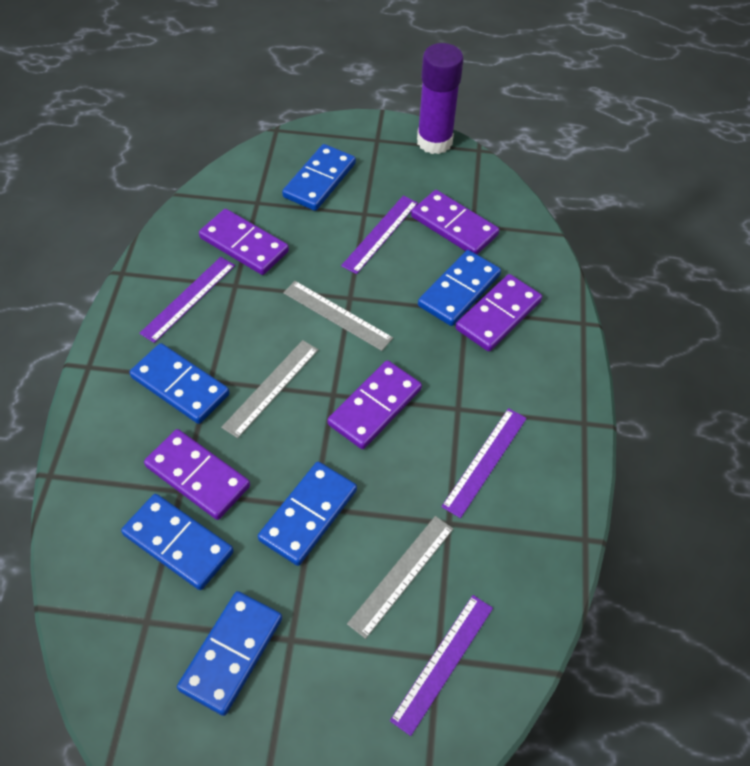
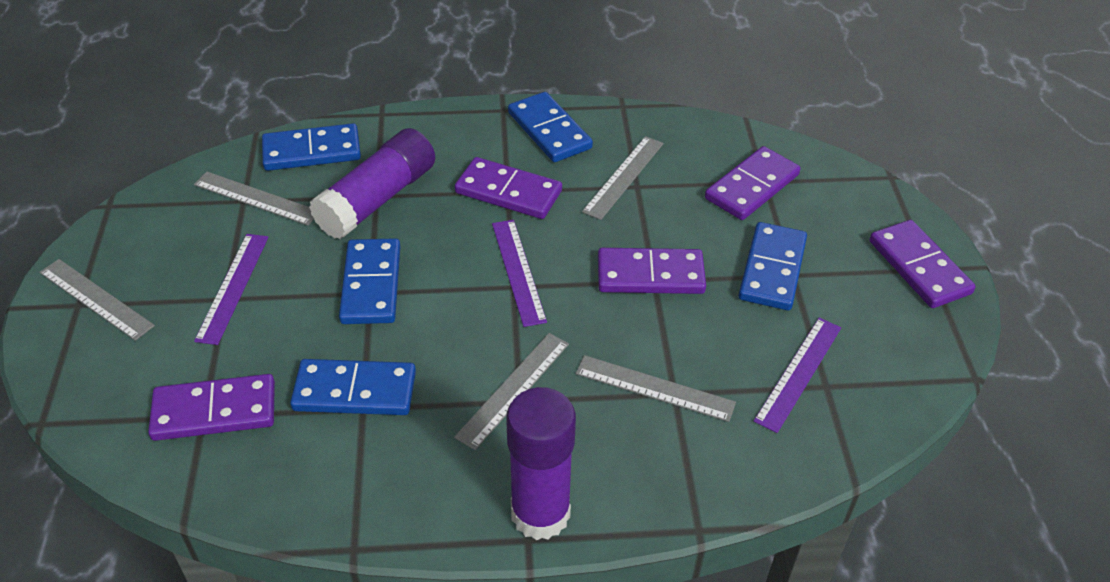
blue domino: 6 -> 5
grey ruler: 3 -> 5
purple glue stick: 1 -> 2
purple ruler: 4 -> 3

